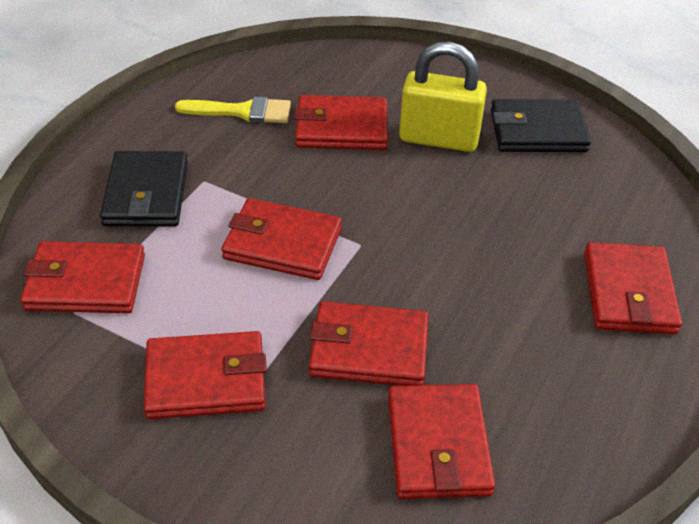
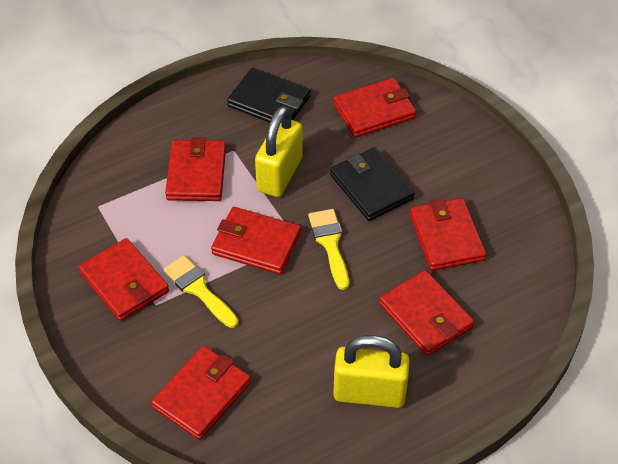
yellow brush: 1 -> 2
yellow padlock: 1 -> 2

